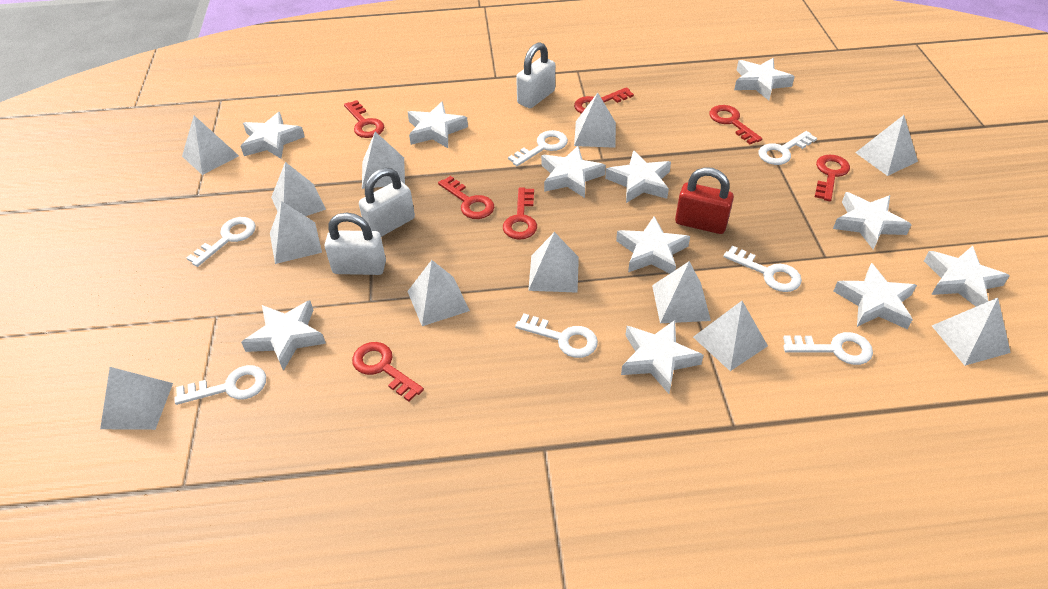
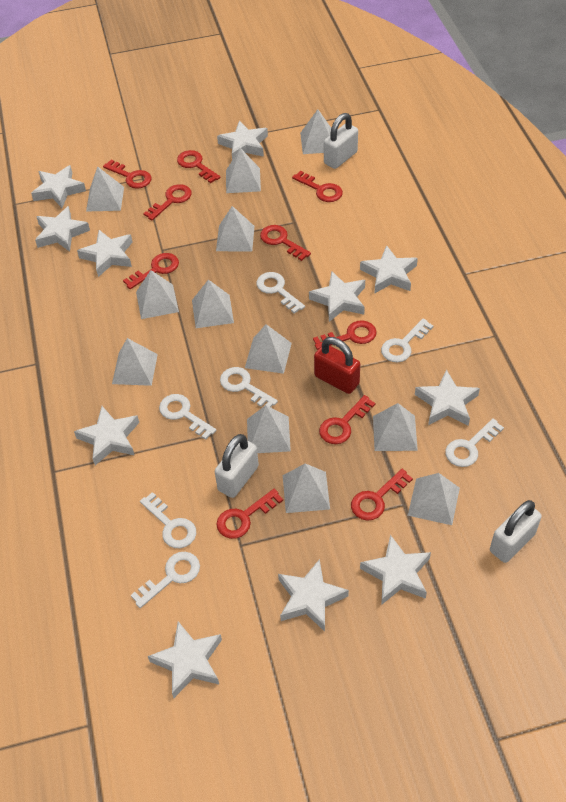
red key: 7 -> 10

